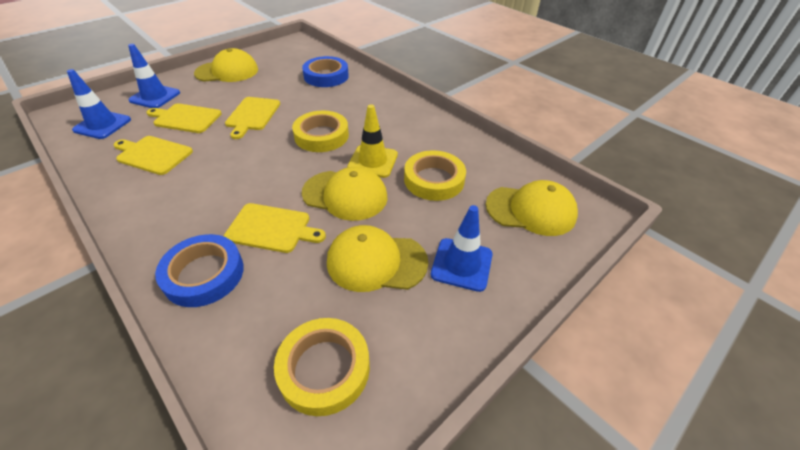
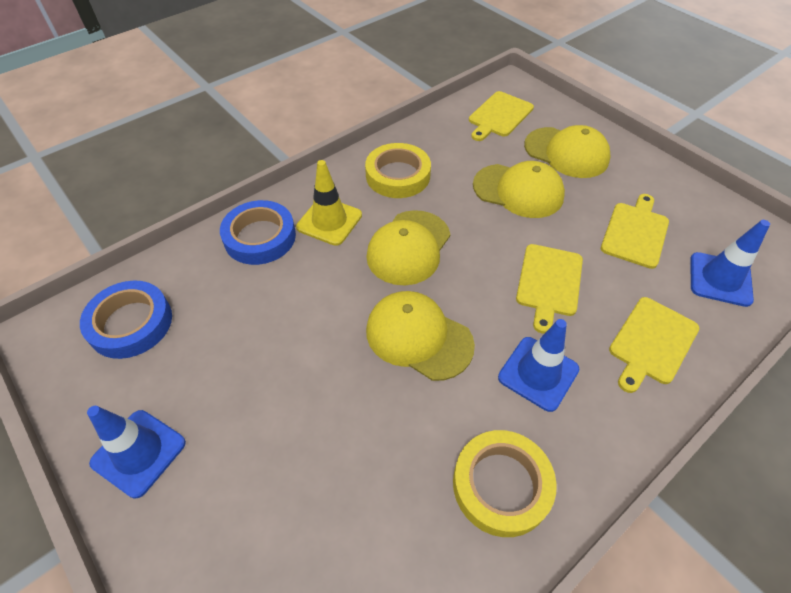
yellow tape: 3 -> 2

